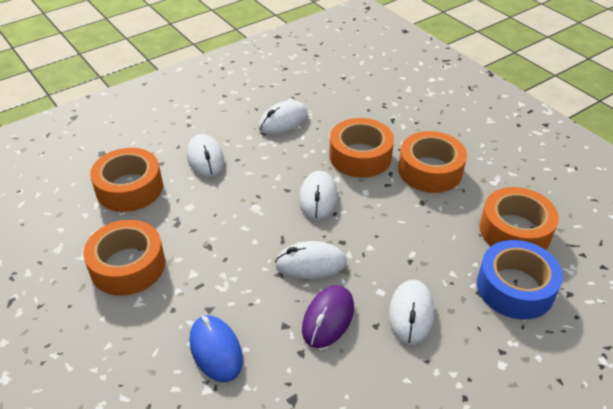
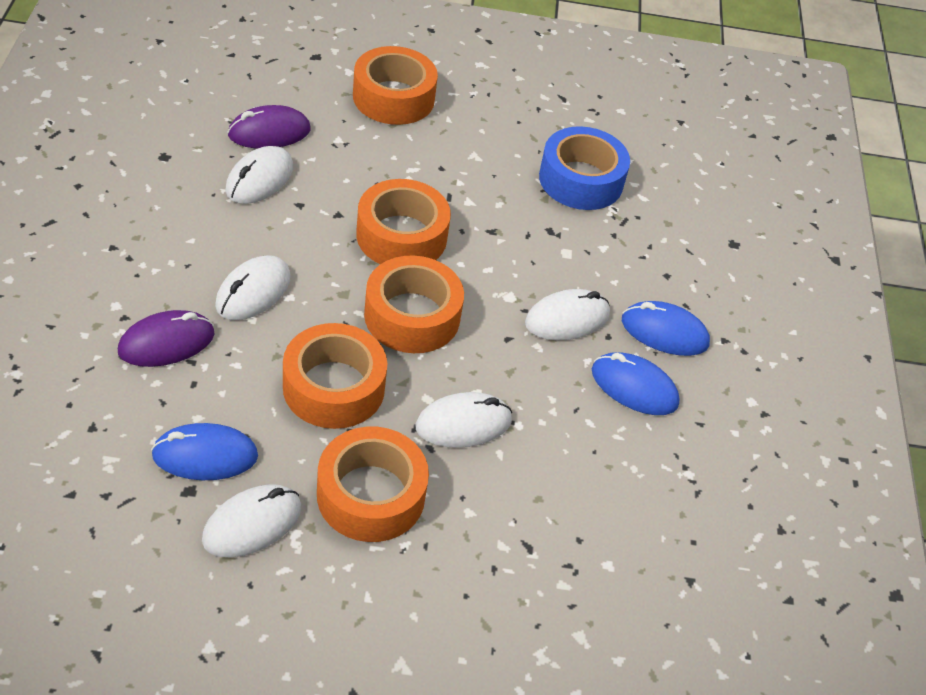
blue mouse: 1 -> 3
purple mouse: 1 -> 2

